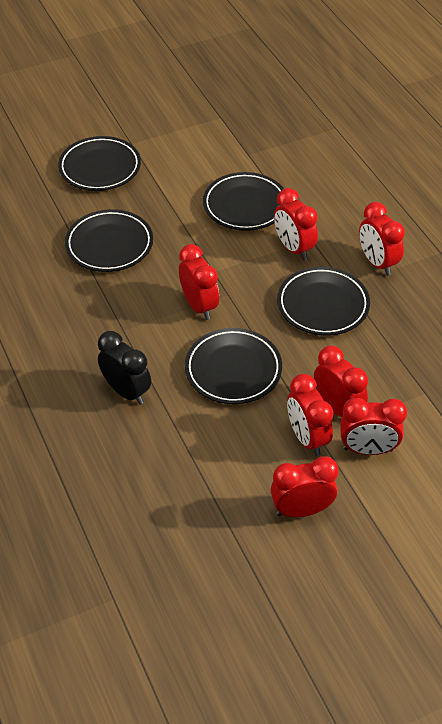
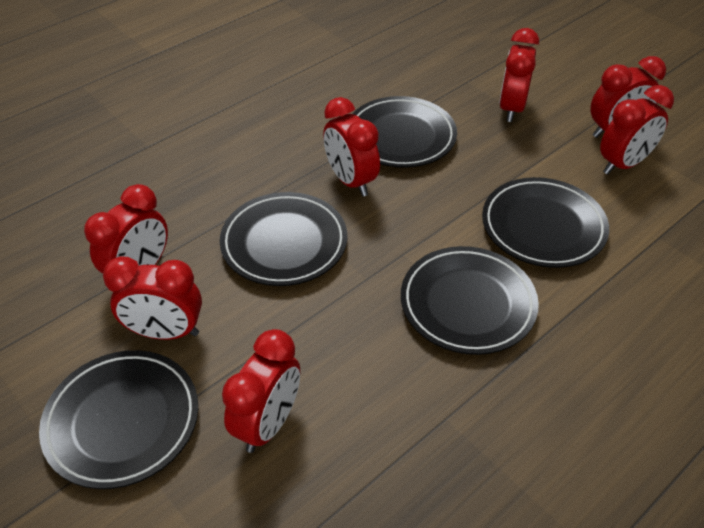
black clock: 1 -> 0

